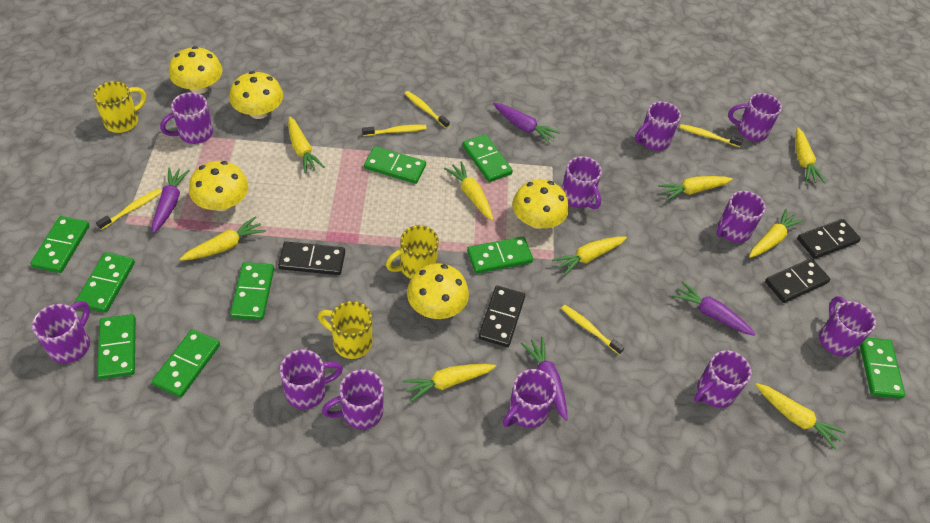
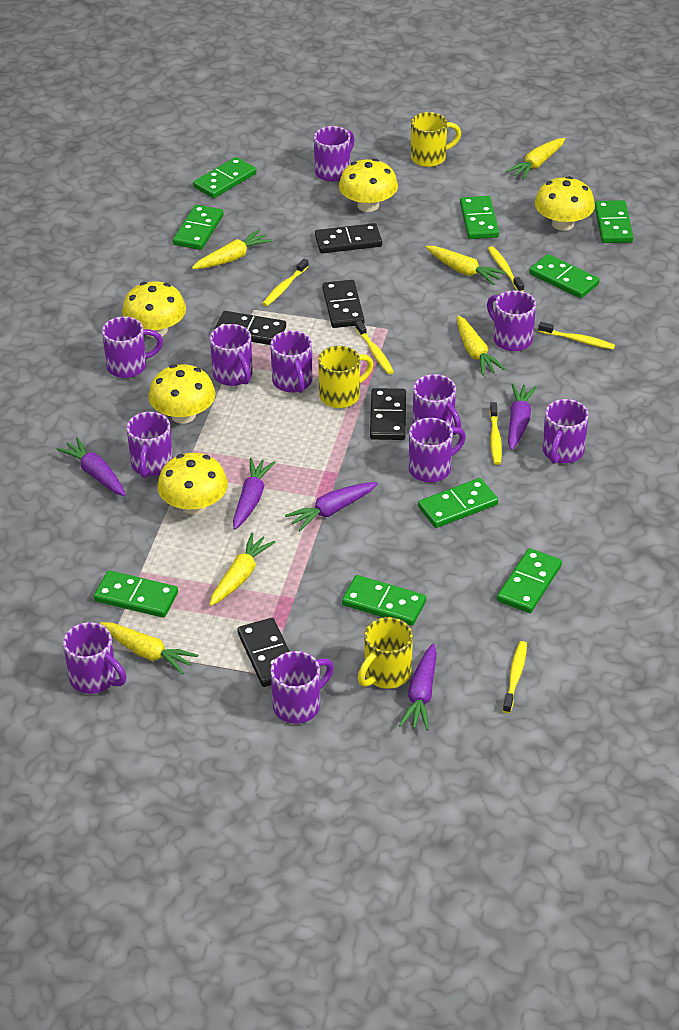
black domino: 4 -> 5
purple carrot: 4 -> 5
yellow carrot: 9 -> 6
yellow toothbrush: 5 -> 6

